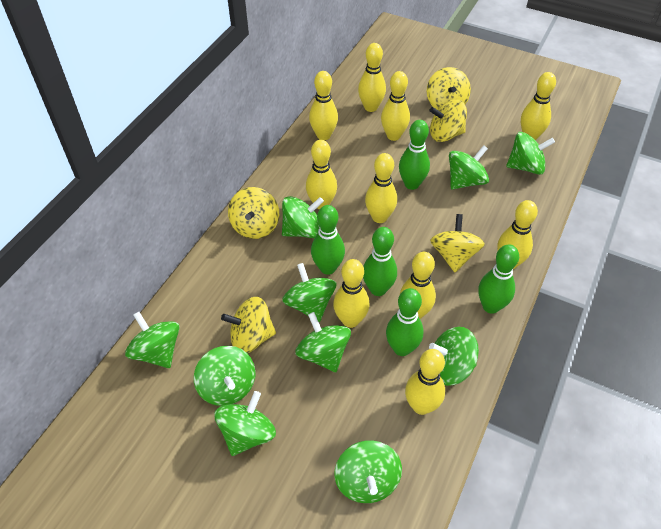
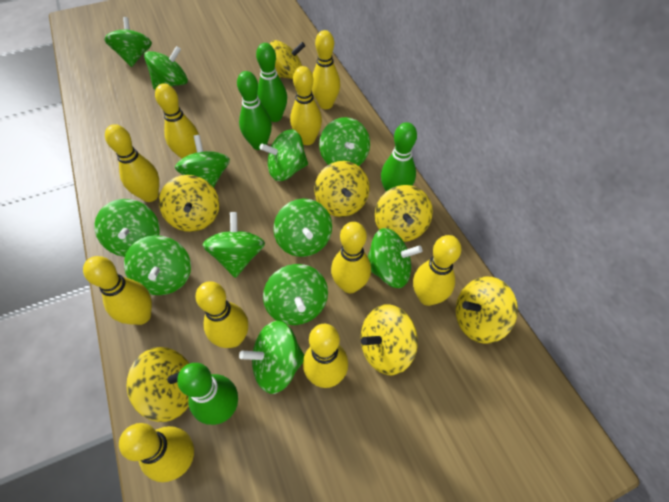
green bowling pin: 5 -> 4
green spinning top: 10 -> 12
yellow spinning top: 5 -> 7

